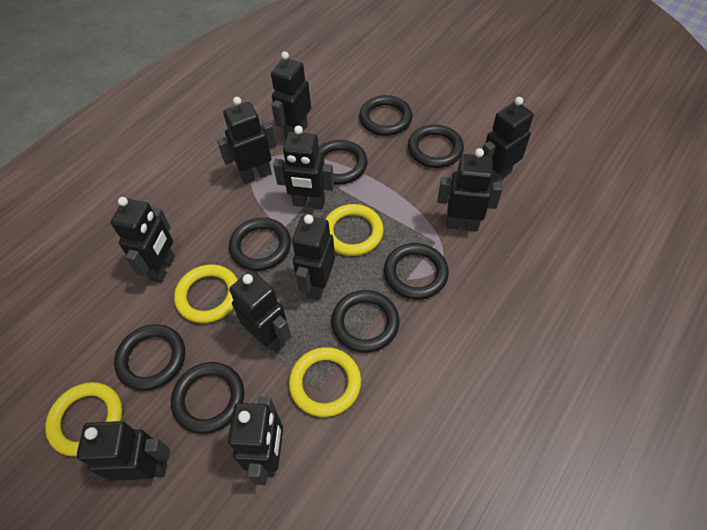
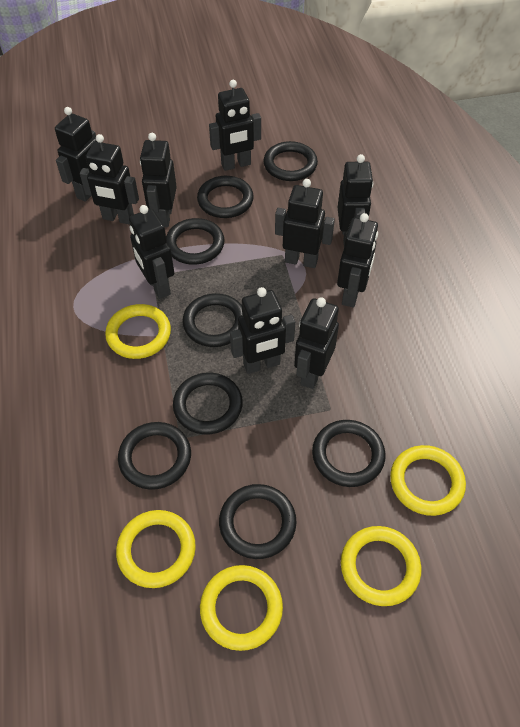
yellow ring: 4 -> 5

